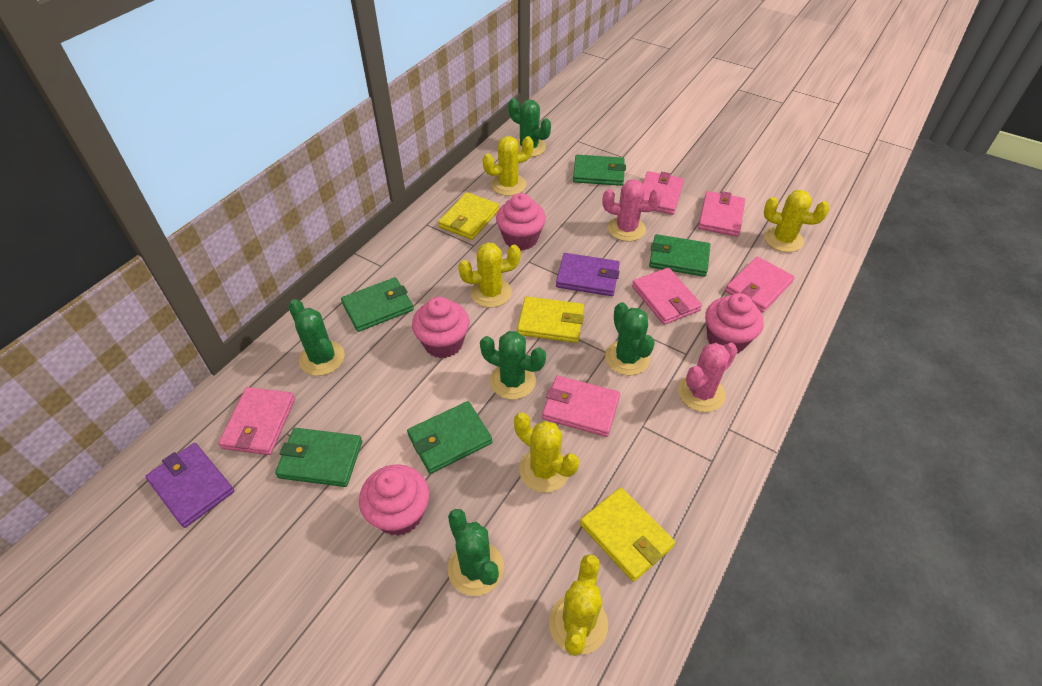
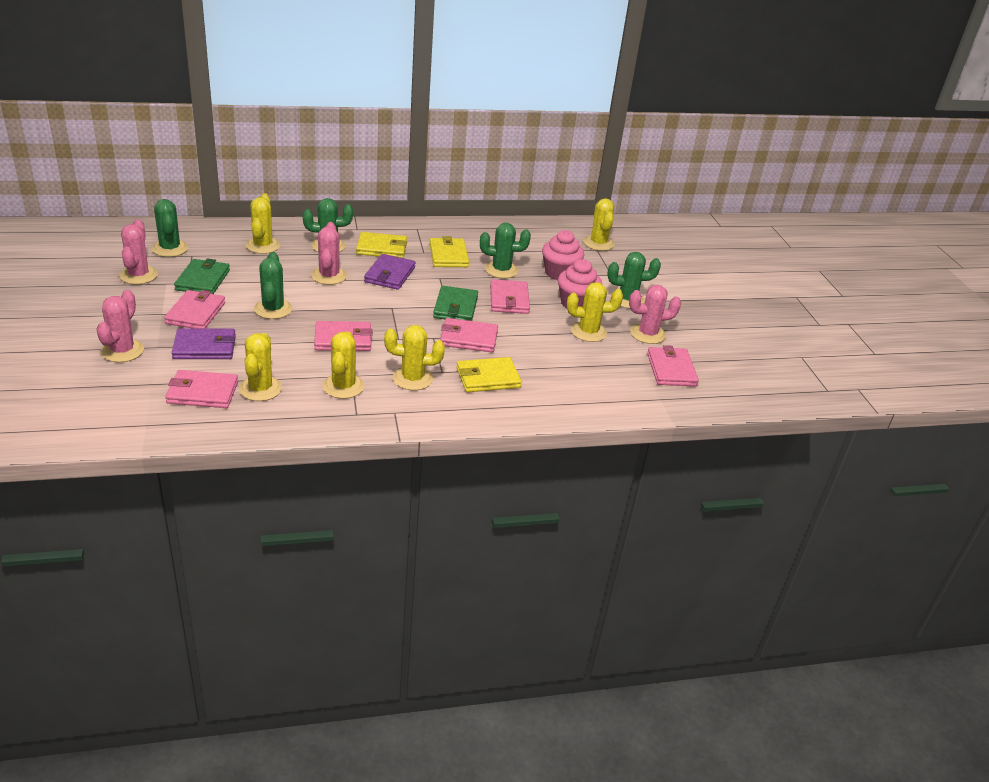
green wallet: 5 -> 2
pink cactus: 2 -> 4
pink cupcake: 4 -> 2
yellow cactus: 5 -> 6

